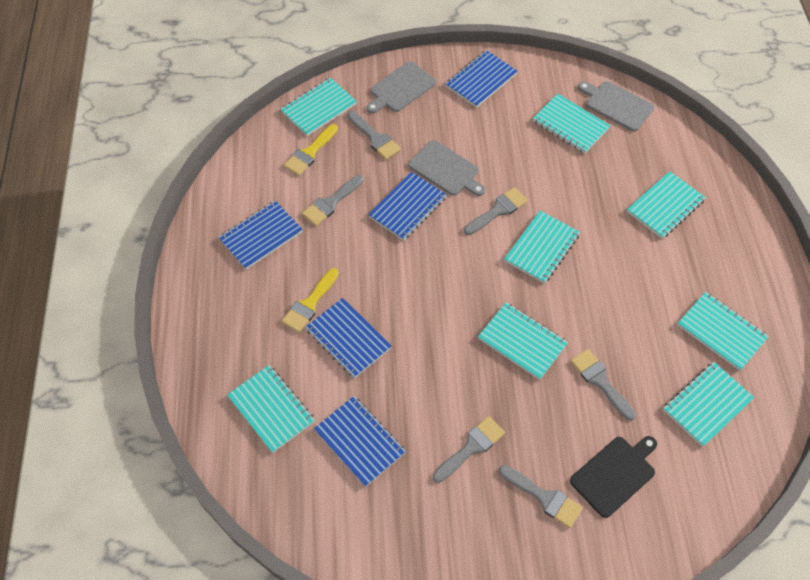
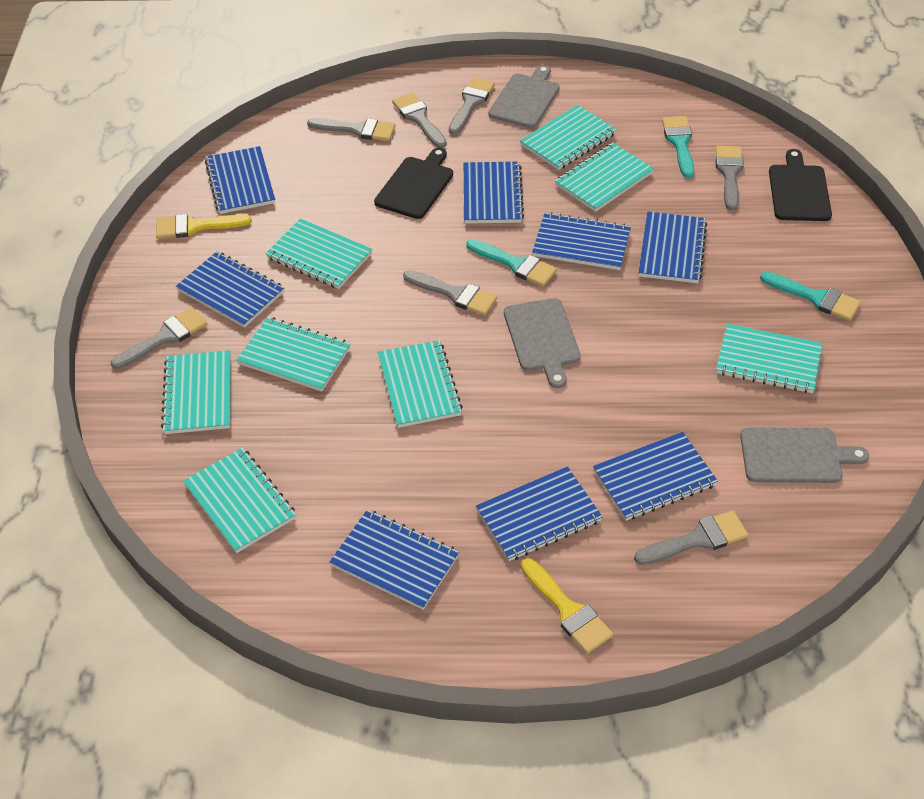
black cutting board: 1 -> 2
blue notebook: 5 -> 8
grey brush: 6 -> 7
turquoise brush: 0 -> 3

